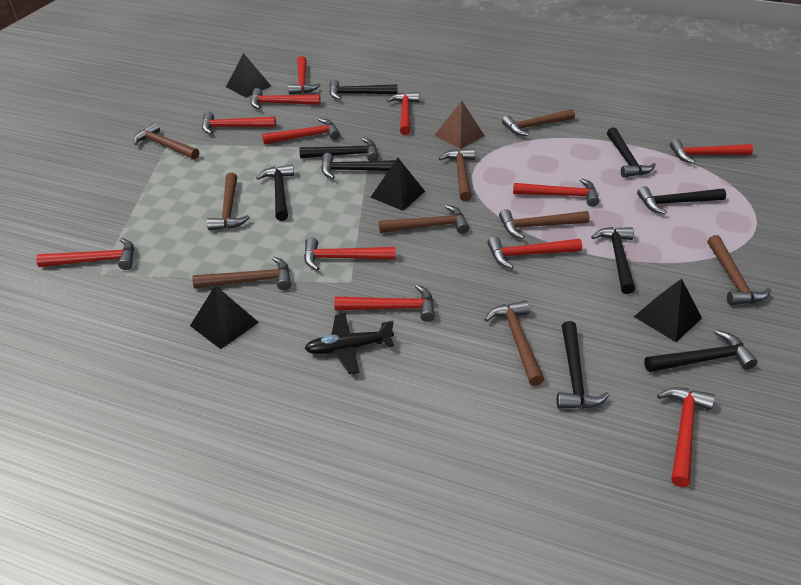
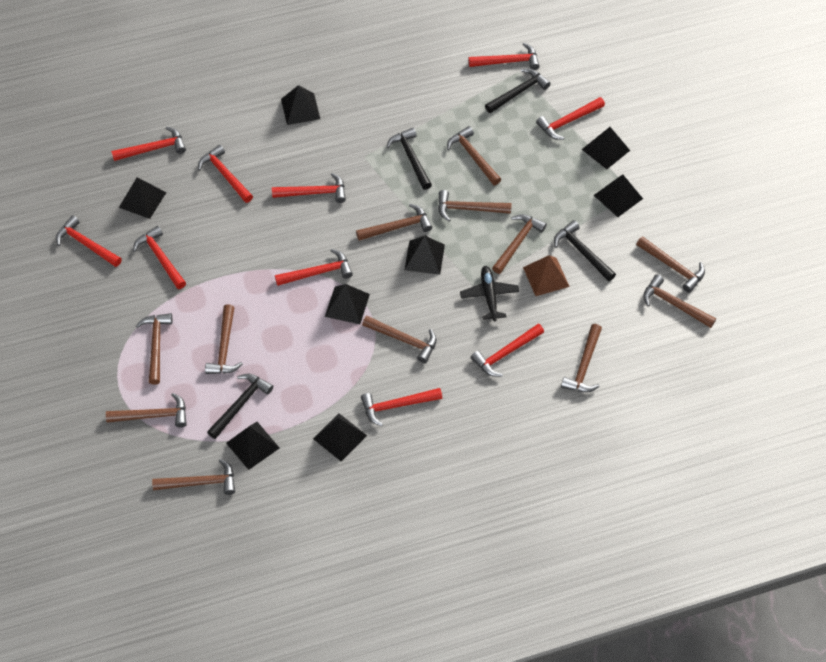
black hammer: 9 -> 4
black pyramid: 4 -> 8
brown hammer: 9 -> 12
red hammer: 12 -> 10

